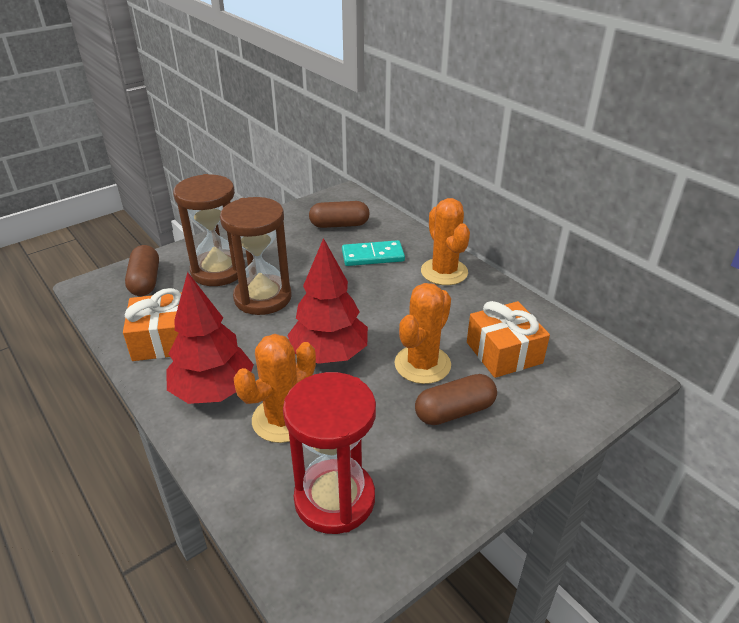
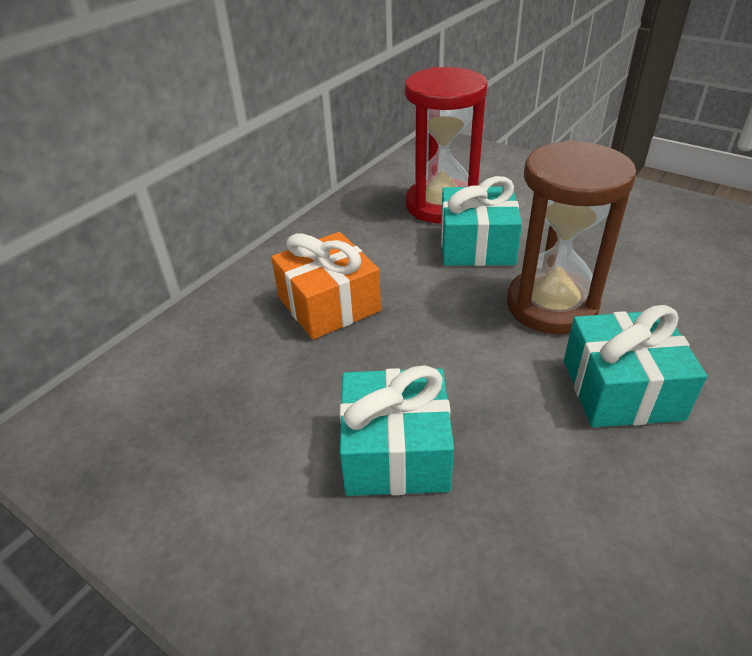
brown capsule: 3 -> 0
brown hourglass: 2 -> 1
orange cactus: 3 -> 0
orange gift: 2 -> 1
red tree: 2 -> 0
turquoise domino: 1 -> 0
turquoise gift: 0 -> 3

